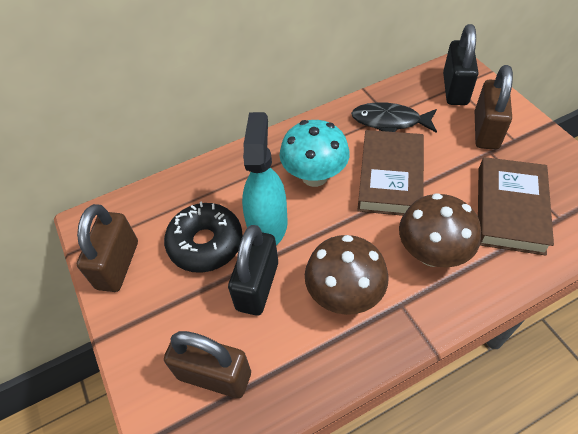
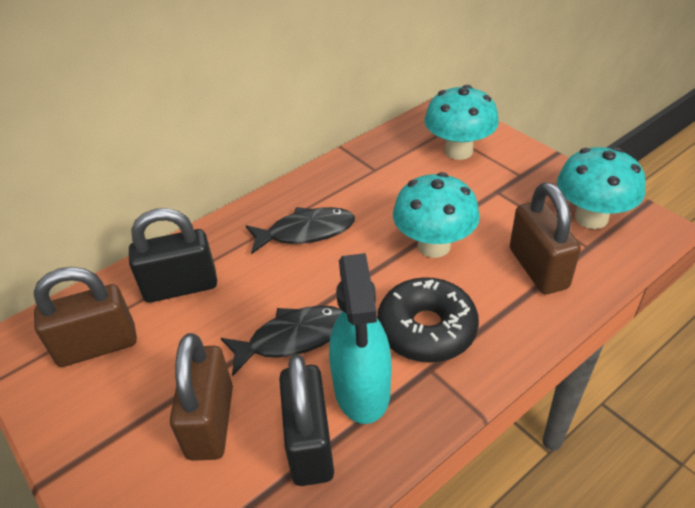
black fish: 1 -> 2
brown book: 2 -> 0
brown mushroom: 2 -> 0
turquoise mushroom: 1 -> 3

